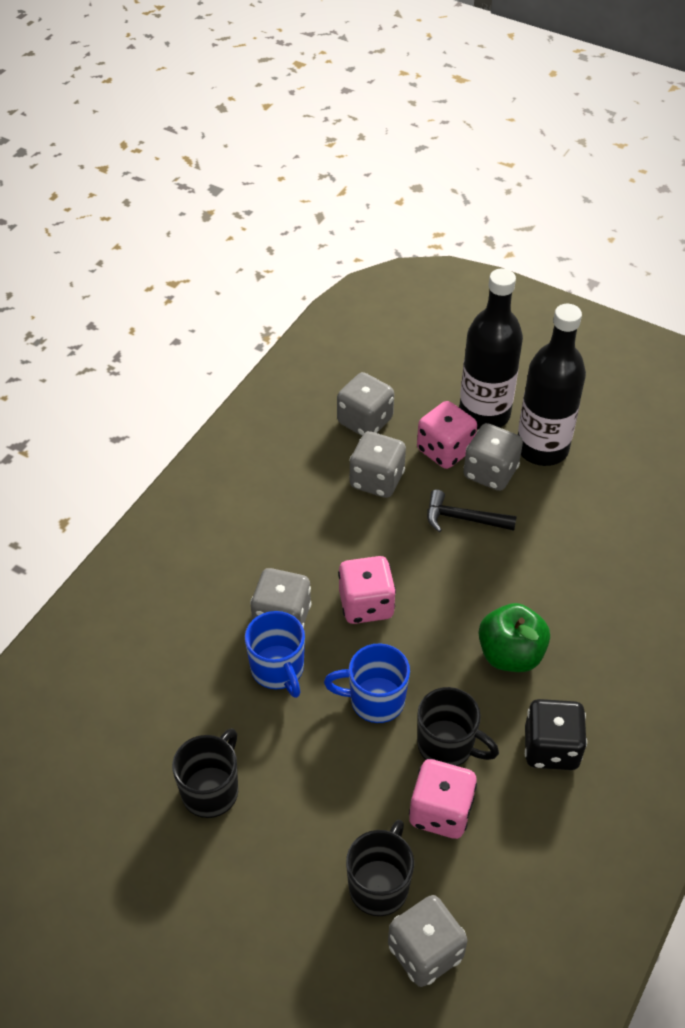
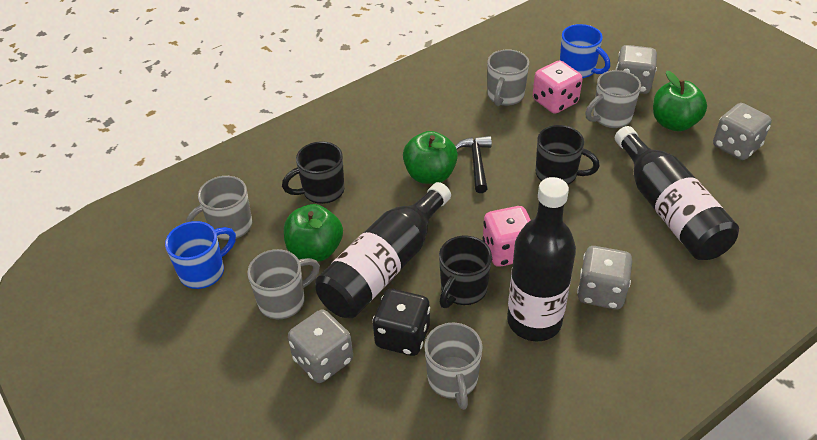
black bottle: 2 -> 3
green apple: 1 -> 3
grey dice: 5 -> 4
grey mug: 0 -> 5
pink dice: 3 -> 2

